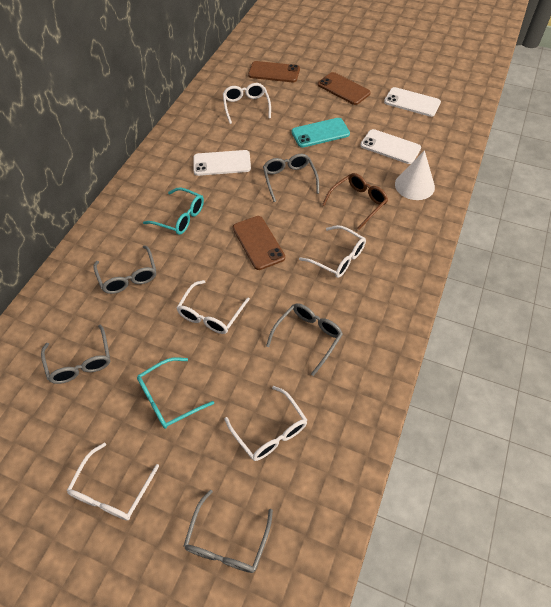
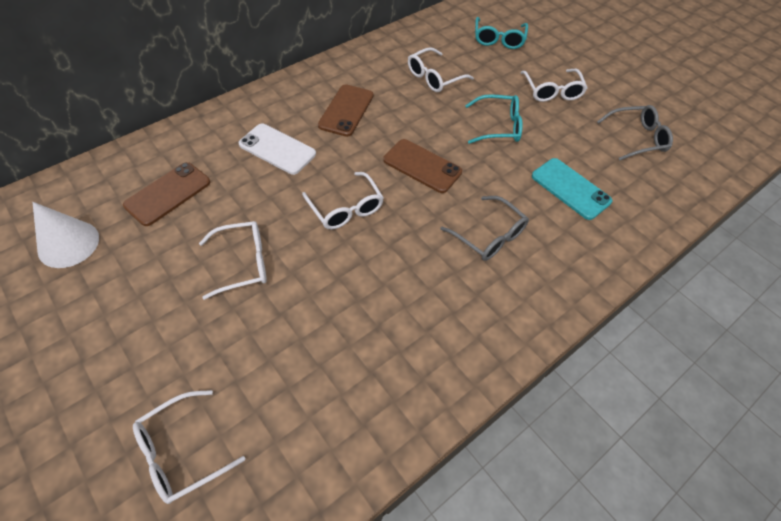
brown glasses: 1 -> 0
grey glasses: 5 -> 2
white phone: 3 -> 1

